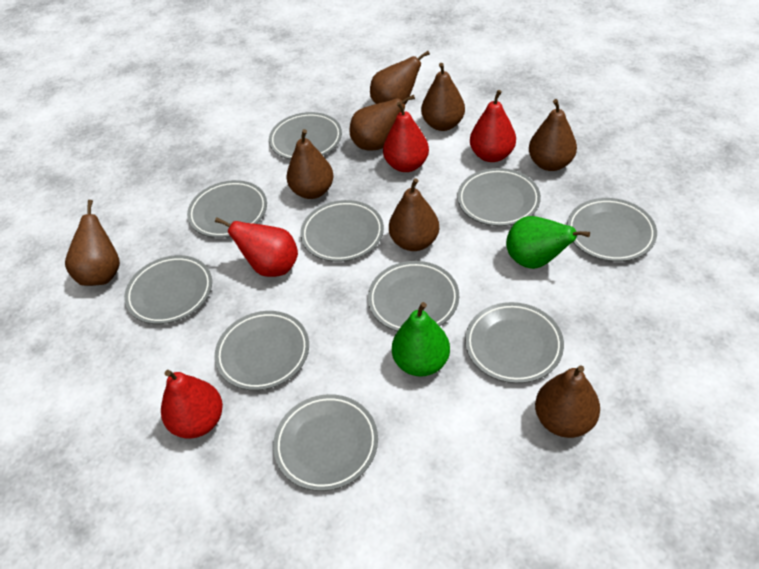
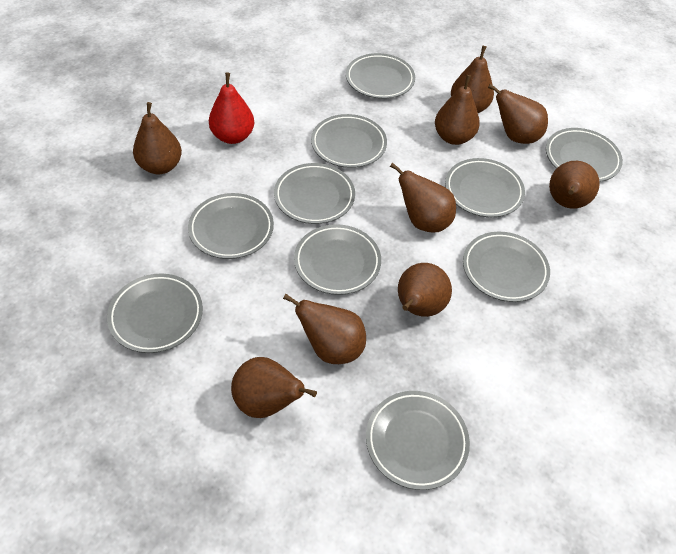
brown pear: 8 -> 9
green pear: 2 -> 0
red pear: 4 -> 1

